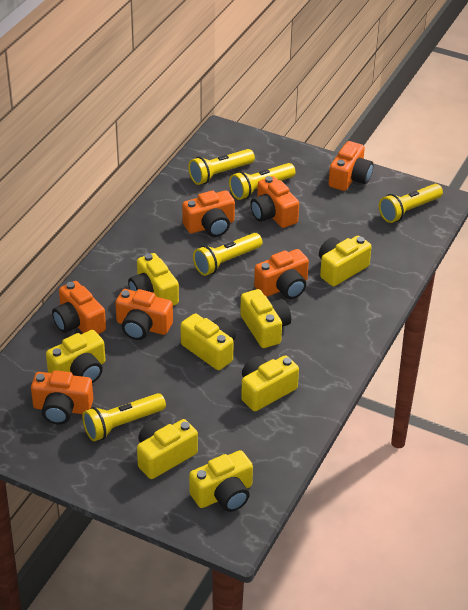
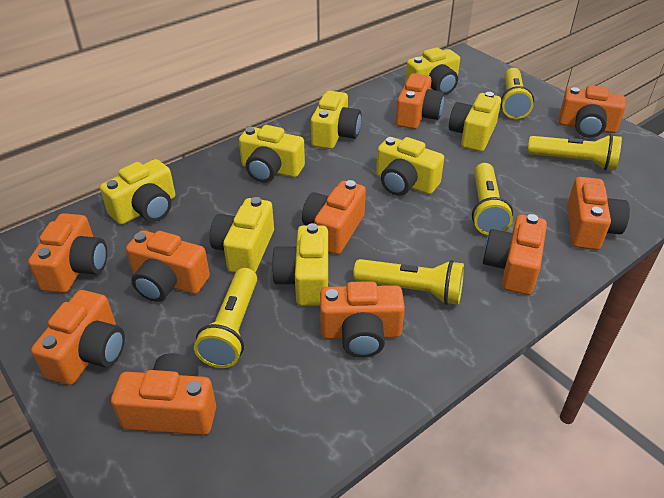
orange camera: 7 -> 10

